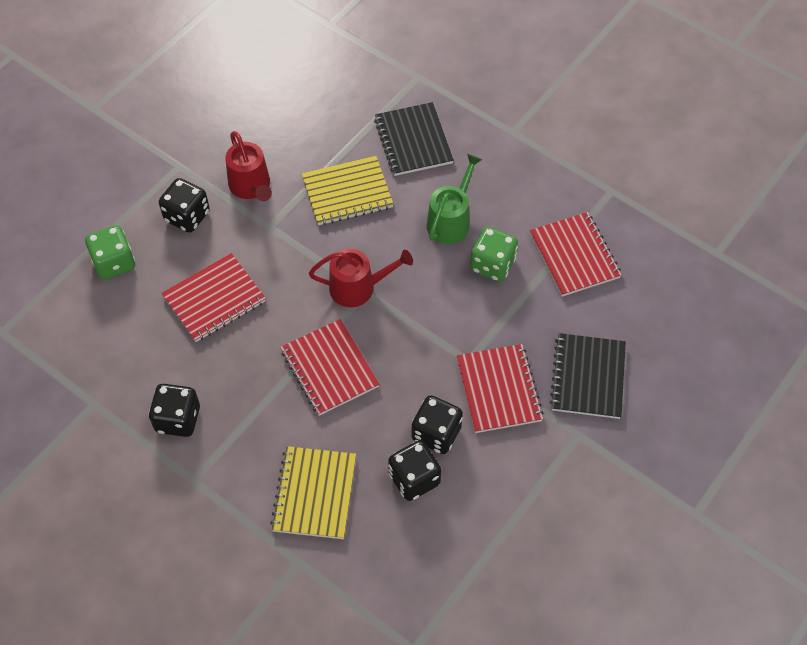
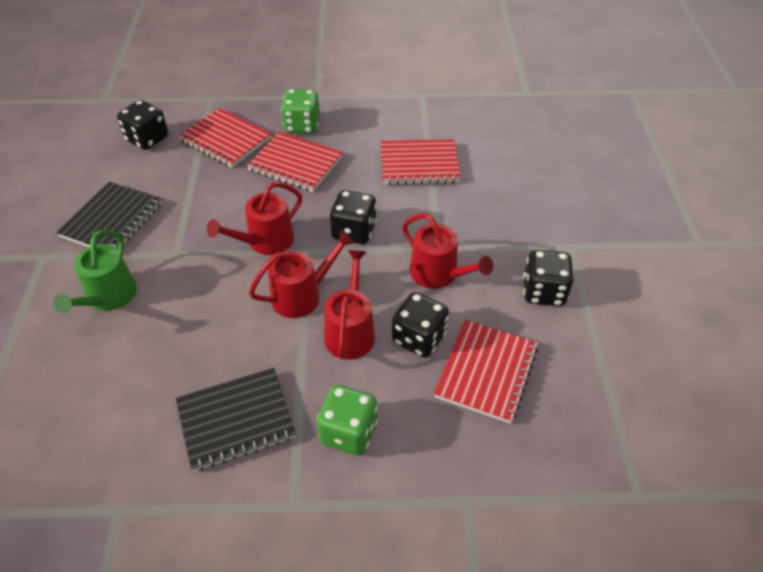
red watering can: 2 -> 4
yellow notebook: 2 -> 0

